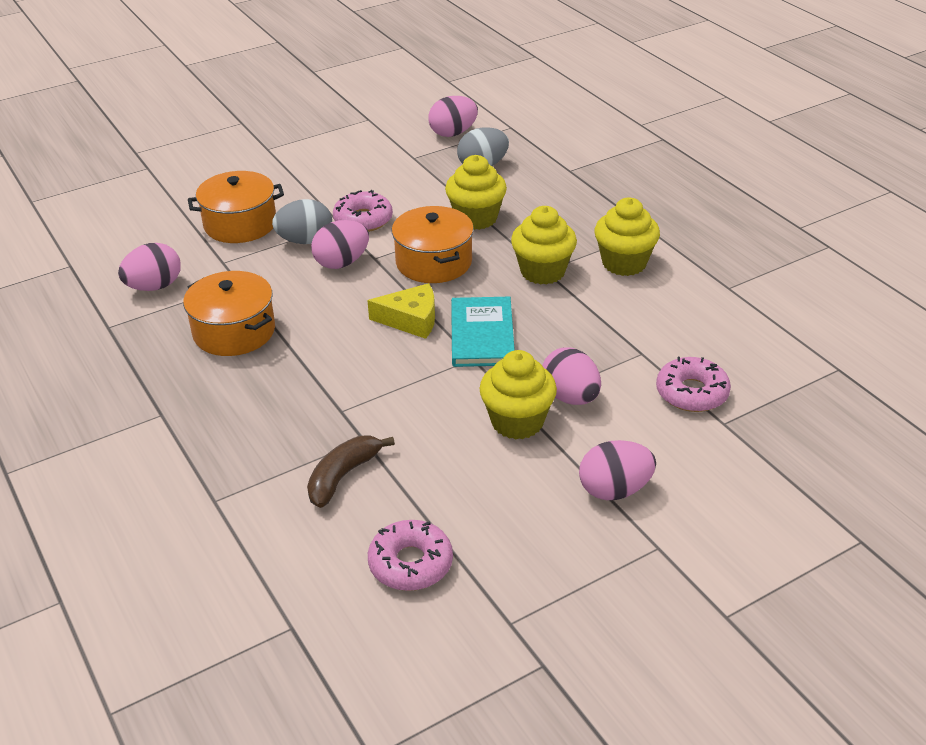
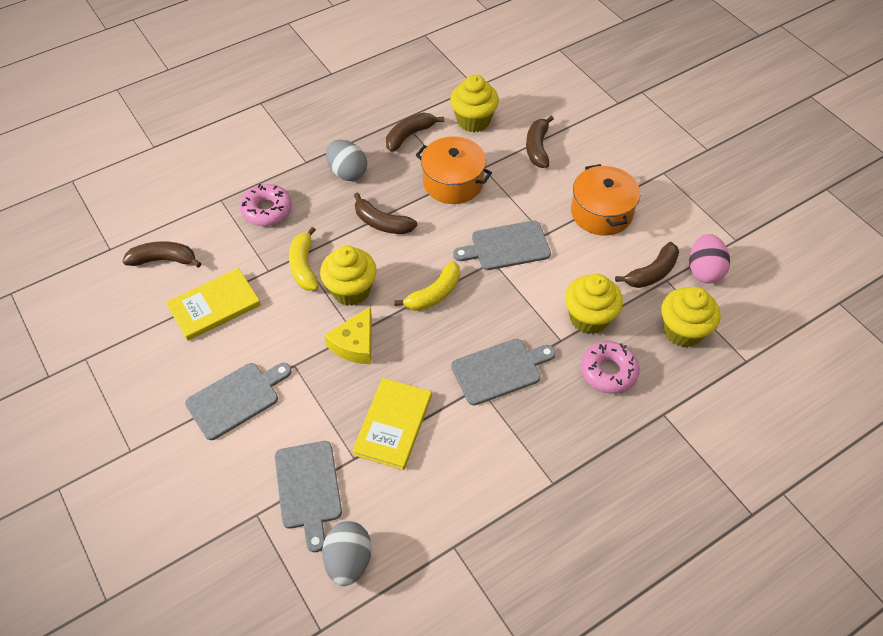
brown banana: 1 -> 5
grey cutting board: 0 -> 4
orange pot: 3 -> 2
pink donut: 3 -> 2
pink egg: 5 -> 1
turquoise book: 1 -> 0
yellow banana: 0 -> 2
yellow book: 0 -> 2

